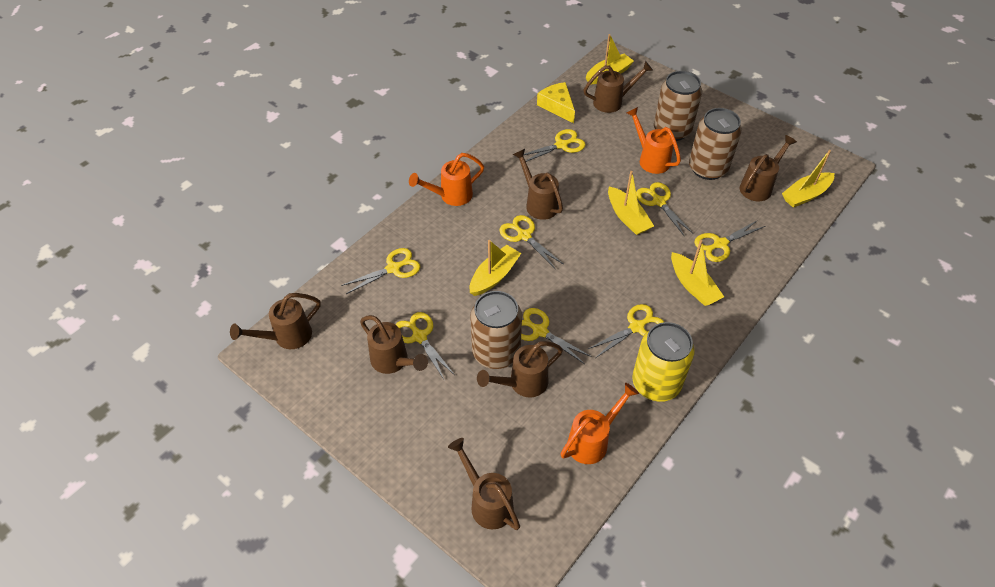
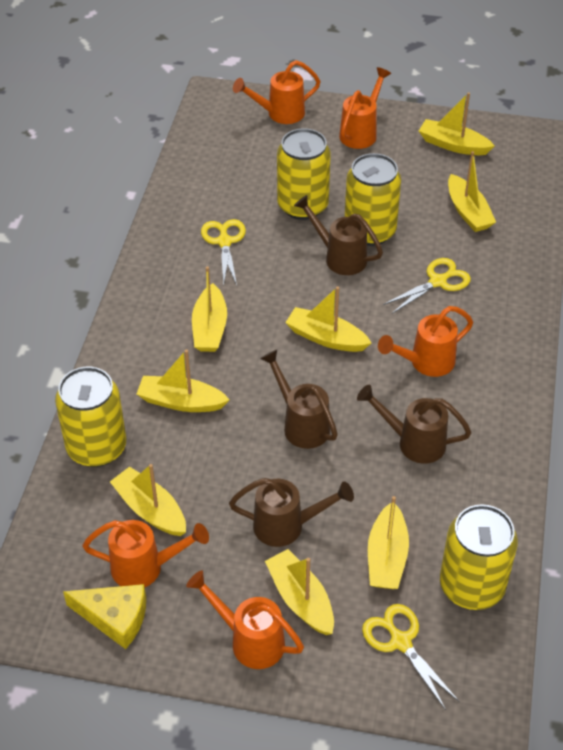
brown can: 3 -> 0
brown watering can: 7 -> 4
orange watering can: 3 -> 5
yellow boat: 5 -> 8
yellow can: 1 -> 4
yellow scissors: 8 -> 3

